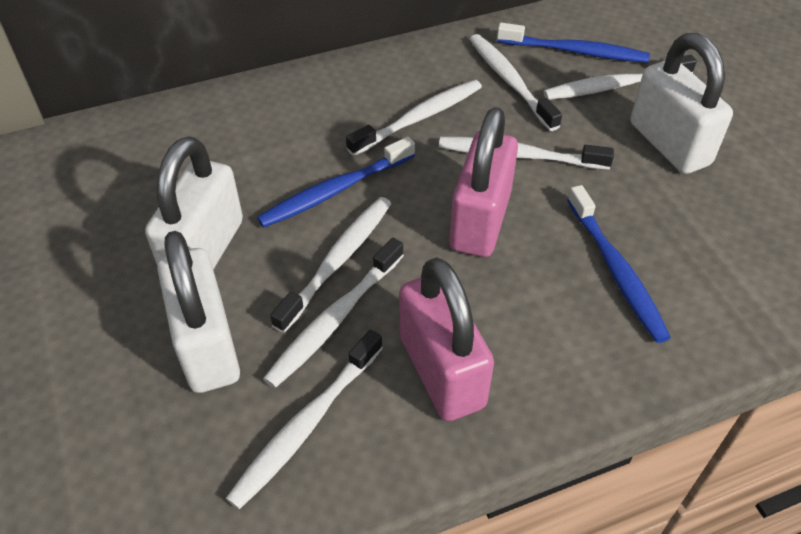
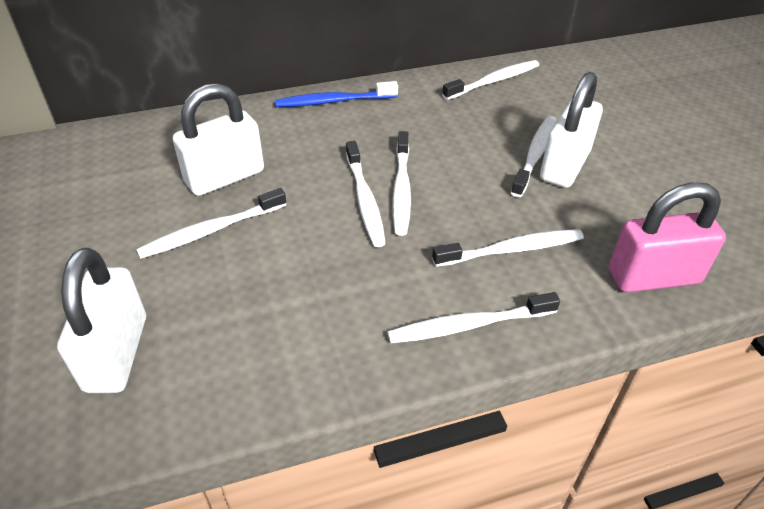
blue toothbrush: 3 -> 1
pink padlock: 2 -> 1

